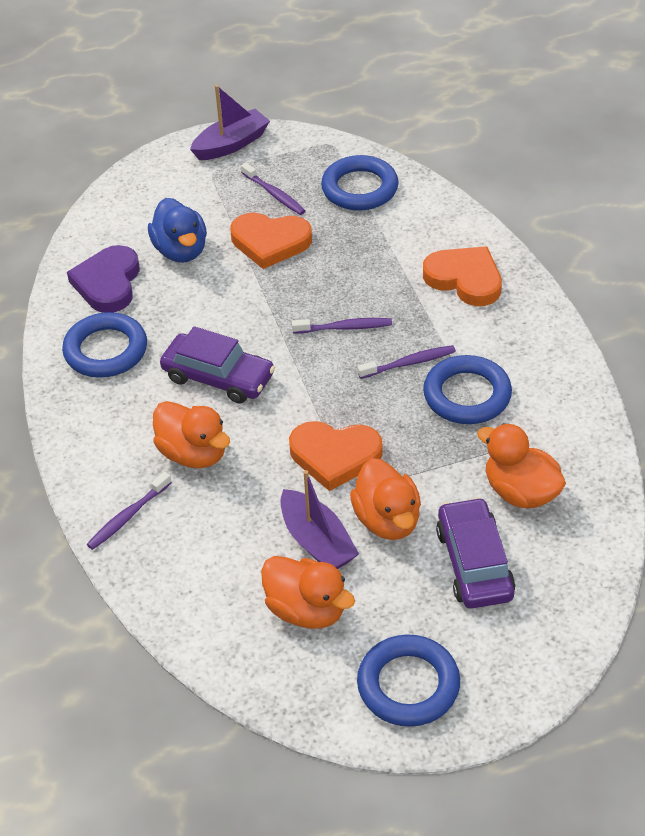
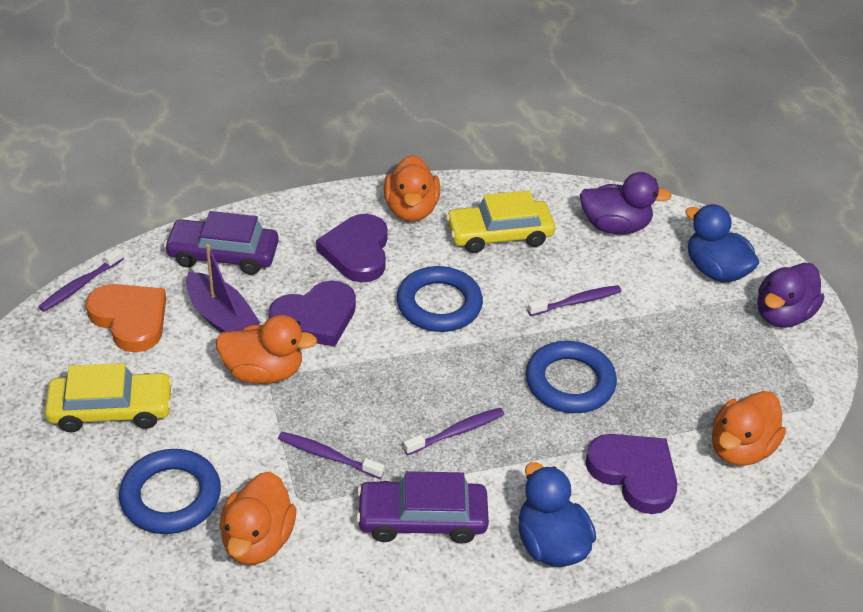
blue duck: 1 -> 2
blue ring: 4 -> 3
orange heart: 3 -> 1
purple boat: 2 -> 1
purple duck: 0 -> 2
purple heart: 1 -> 3
yellow car: 0 -> 2

